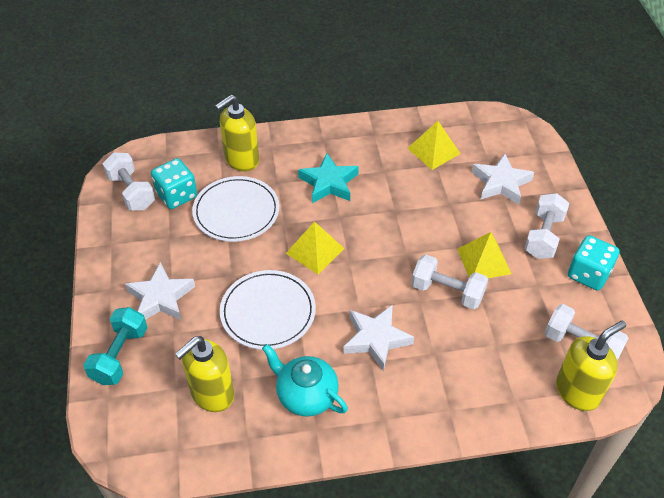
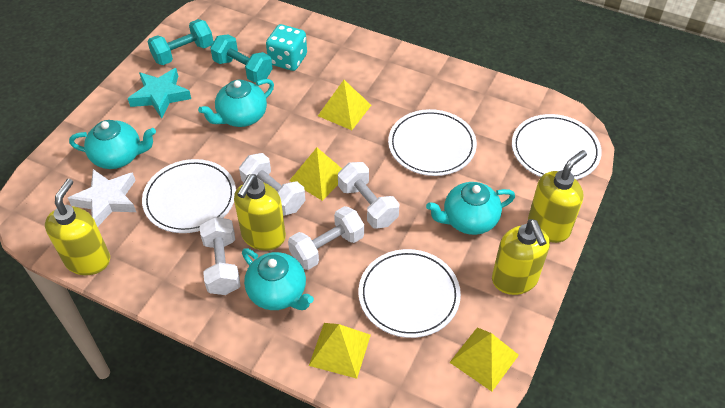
turquoise dice: 2 -> 1
turquoise dumbbell: 1 -> 2
turquoise teapot: 1 -> 4
white plate: 2 -> 4
white star: 3 -> 1
yellow pyramid: 3 -> 4
yellow soap dispenser: 3 -> 4

